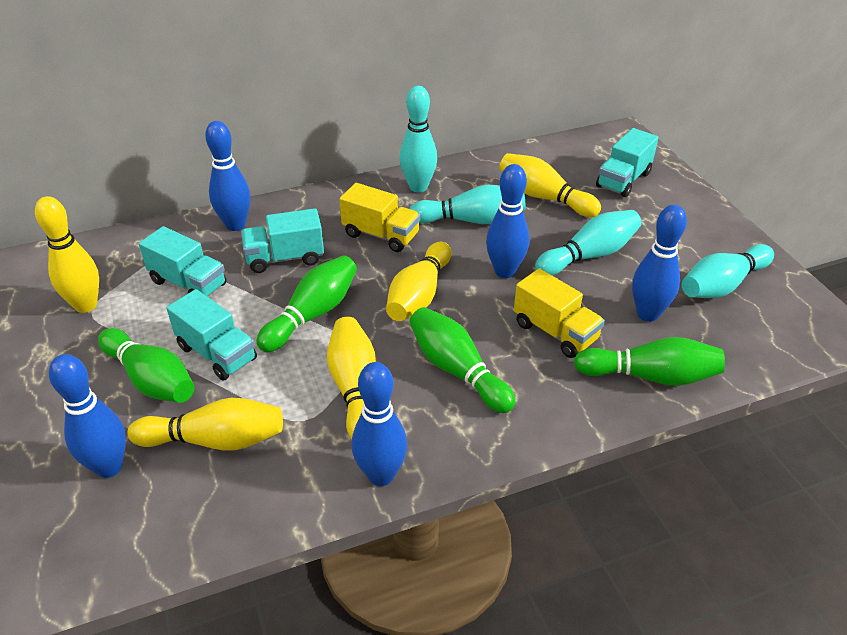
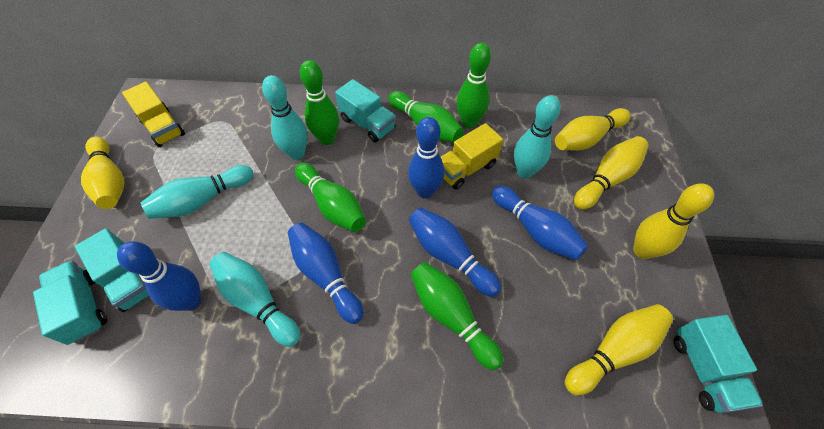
green bowling pin: 4 -> 5

